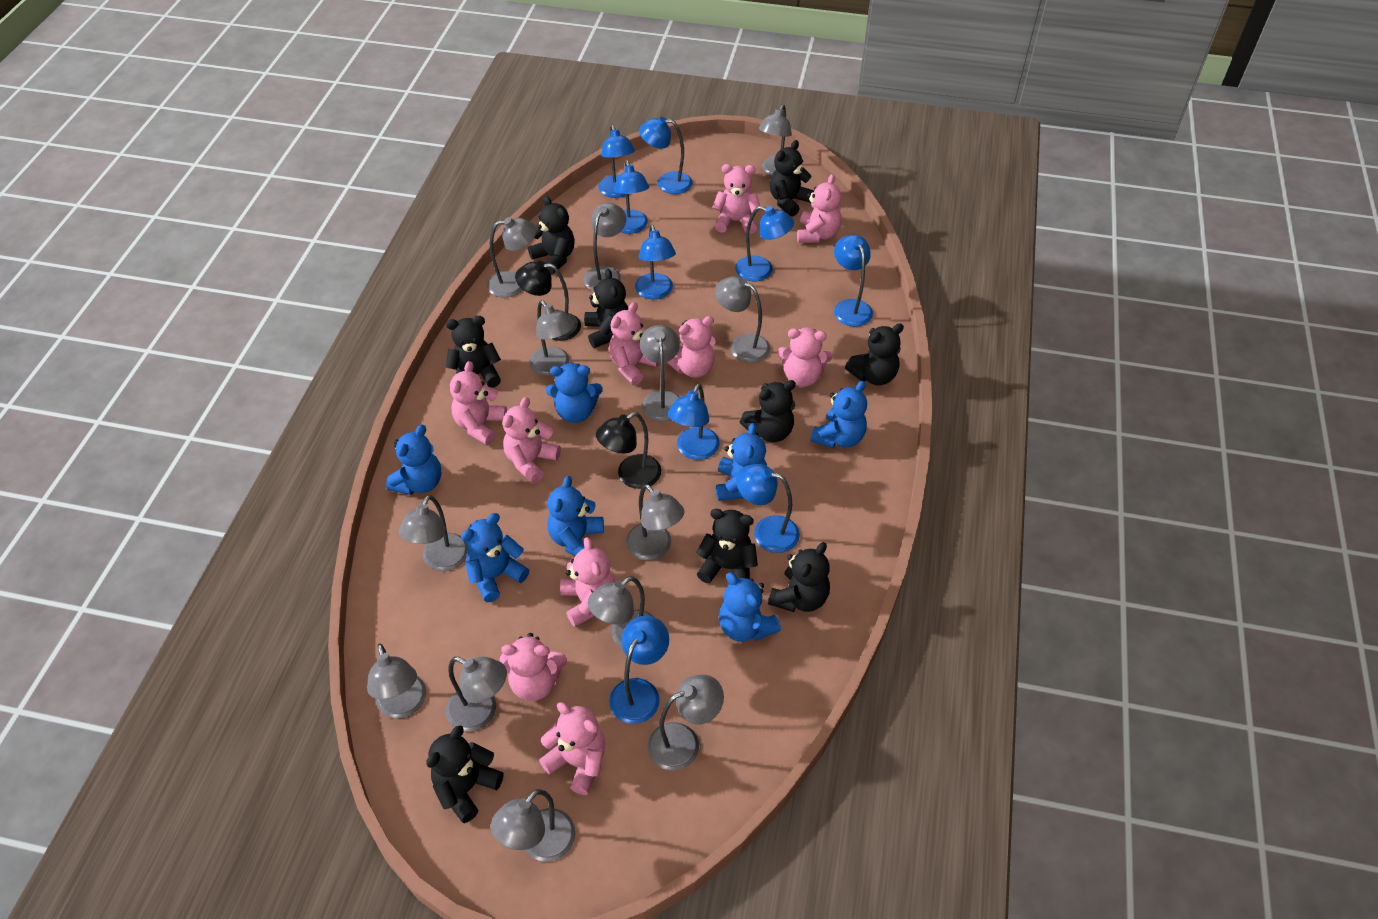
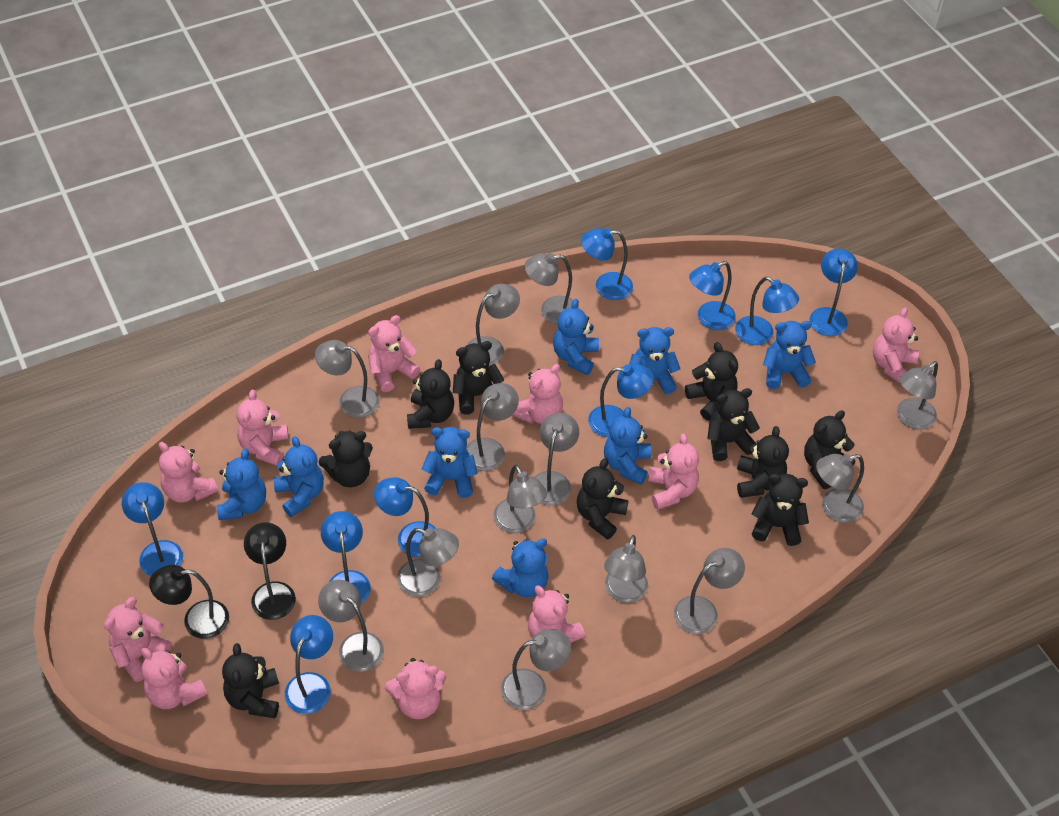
black teddy bear: 9 -> 10
blue teddy bear: 7 -> 8

